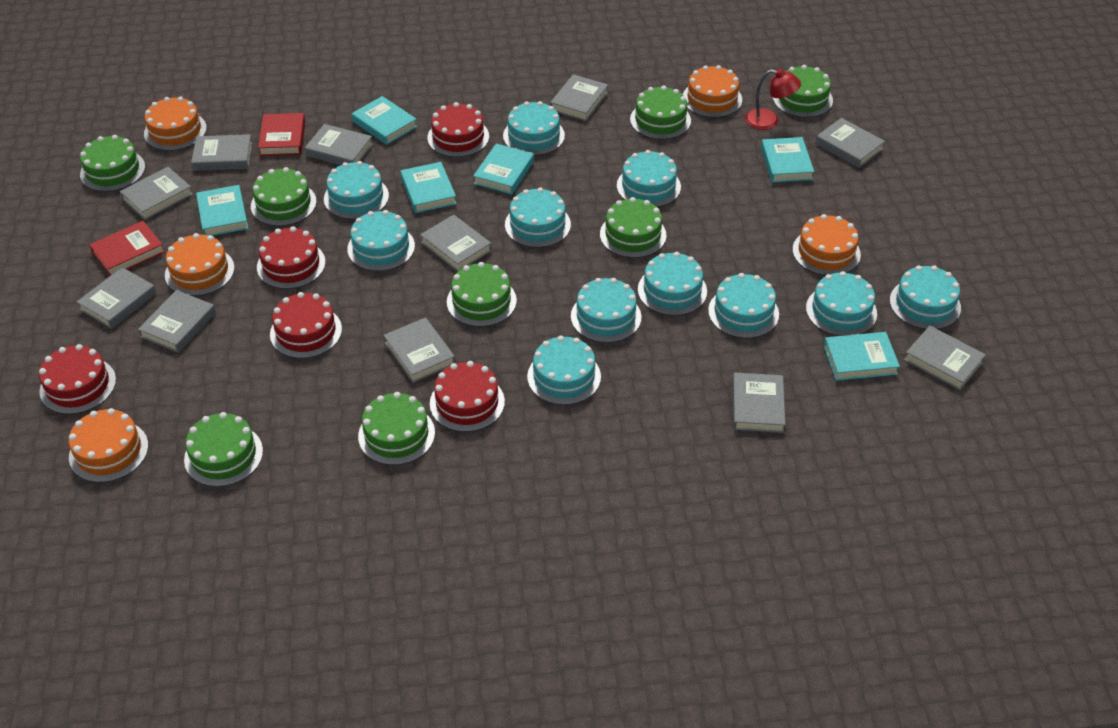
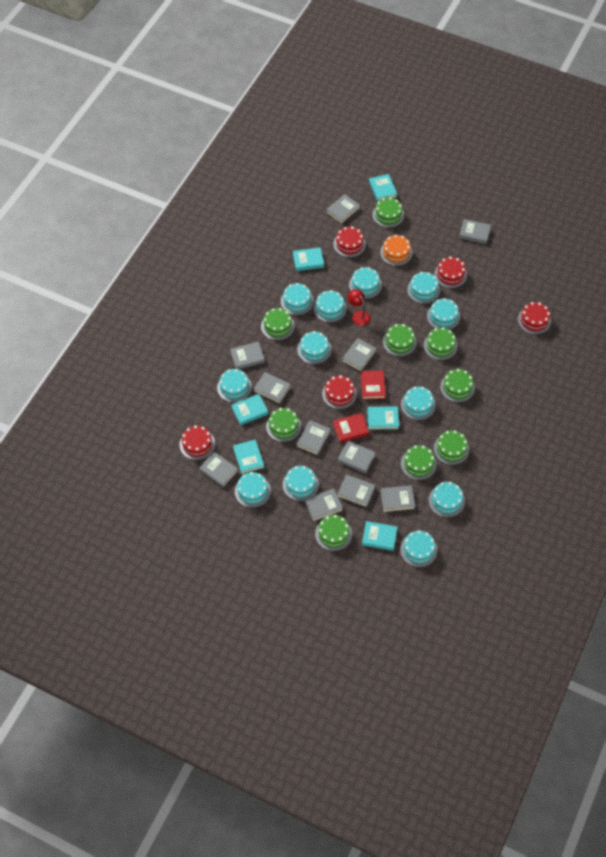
green cake: 8 -> 9
orange cake: 5 -> 1
turquoise cake: 11 -> 12

